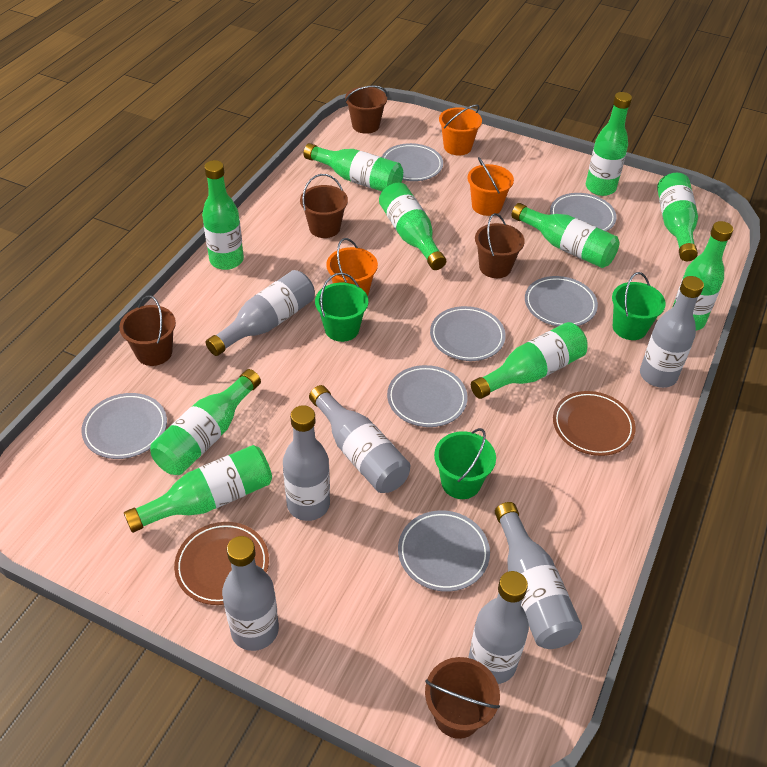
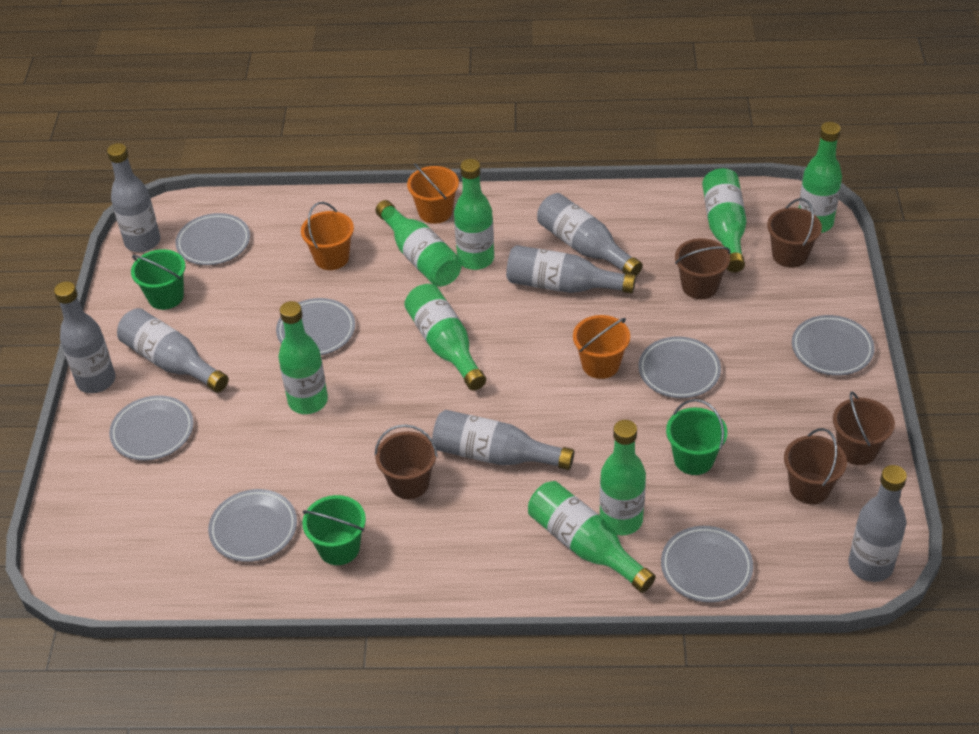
brown plate: 2 -> 0
green bottle: 10 -> 8

